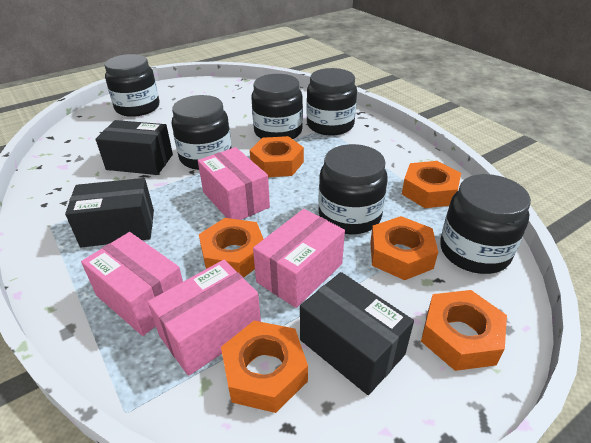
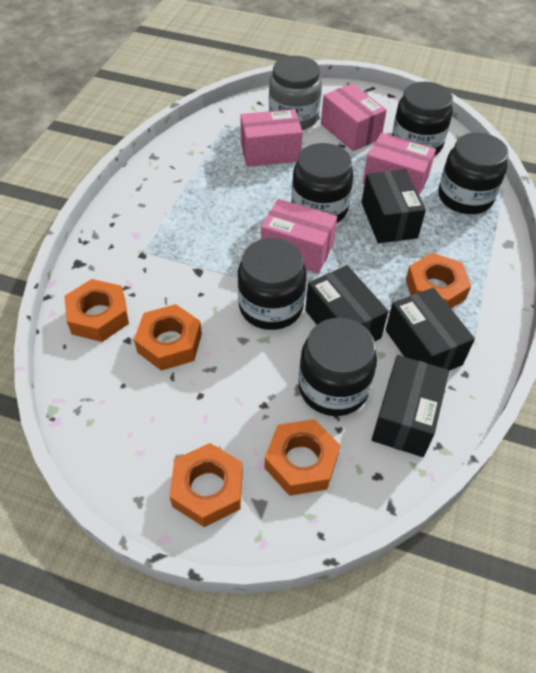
black box: 3 -> 4
black jar: 6 -> 5
grey jar: 0 -> 1
orange nut: 6 -> 5

